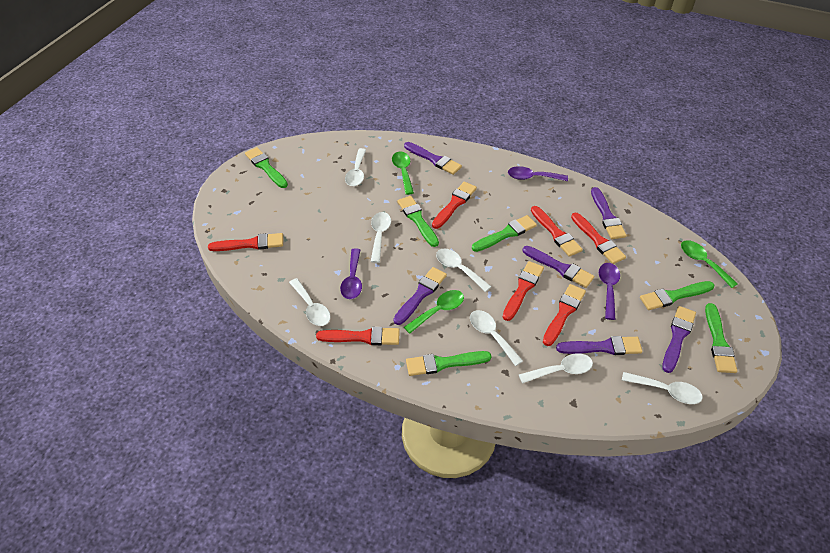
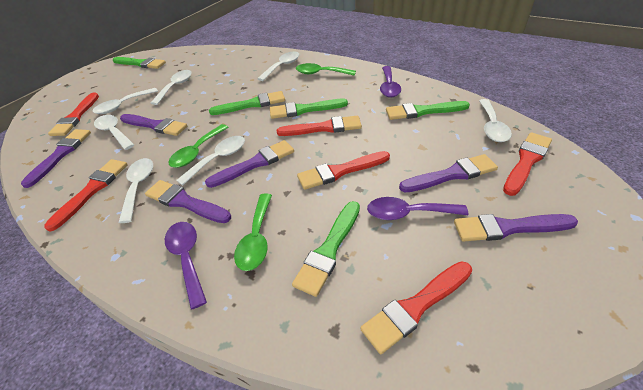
green brush: 6 -> 5
red brush: 7 -> 6

